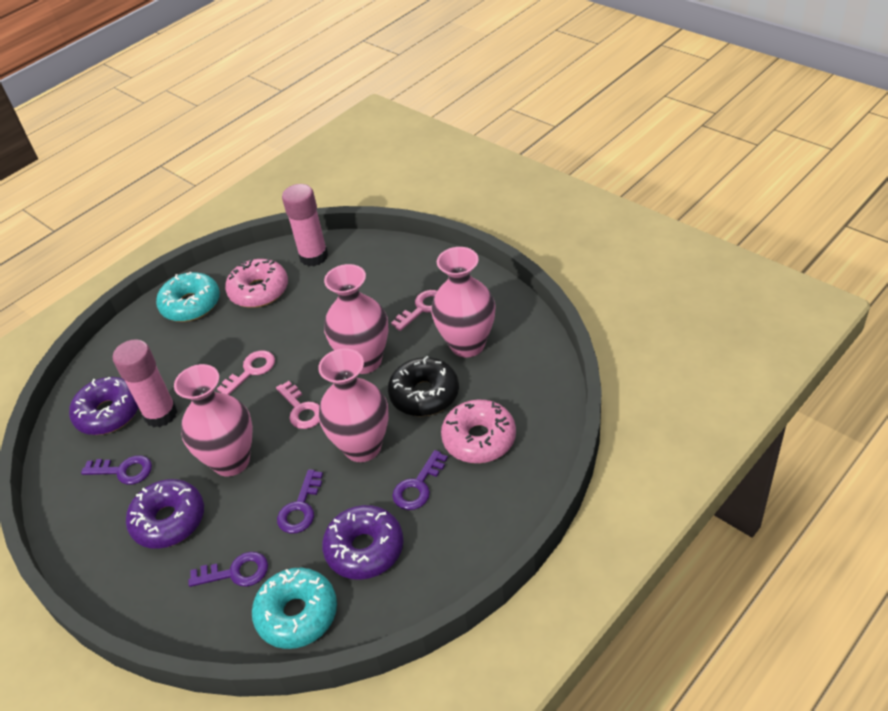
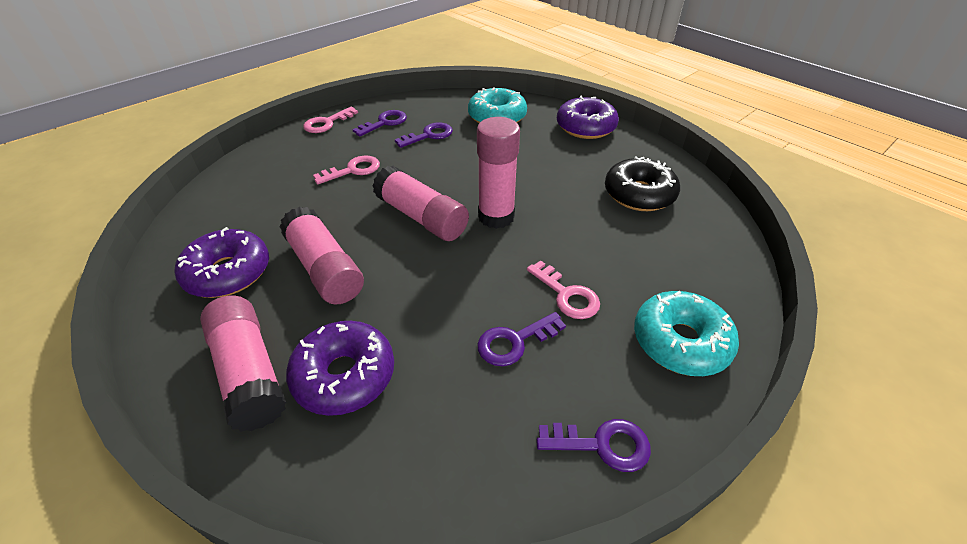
pink donut: 2 -> 0
pink glue stick: 2 -> 4
pink vase: 4 -> 0

